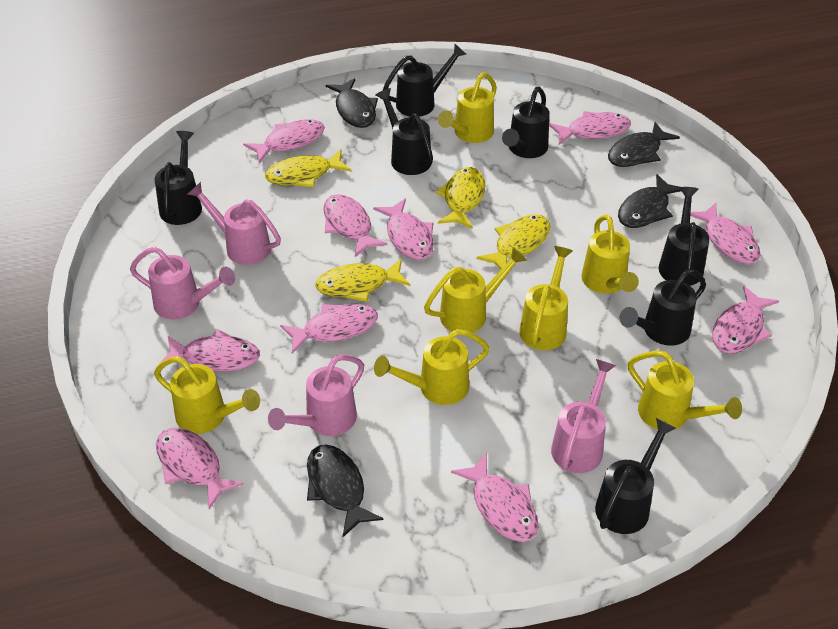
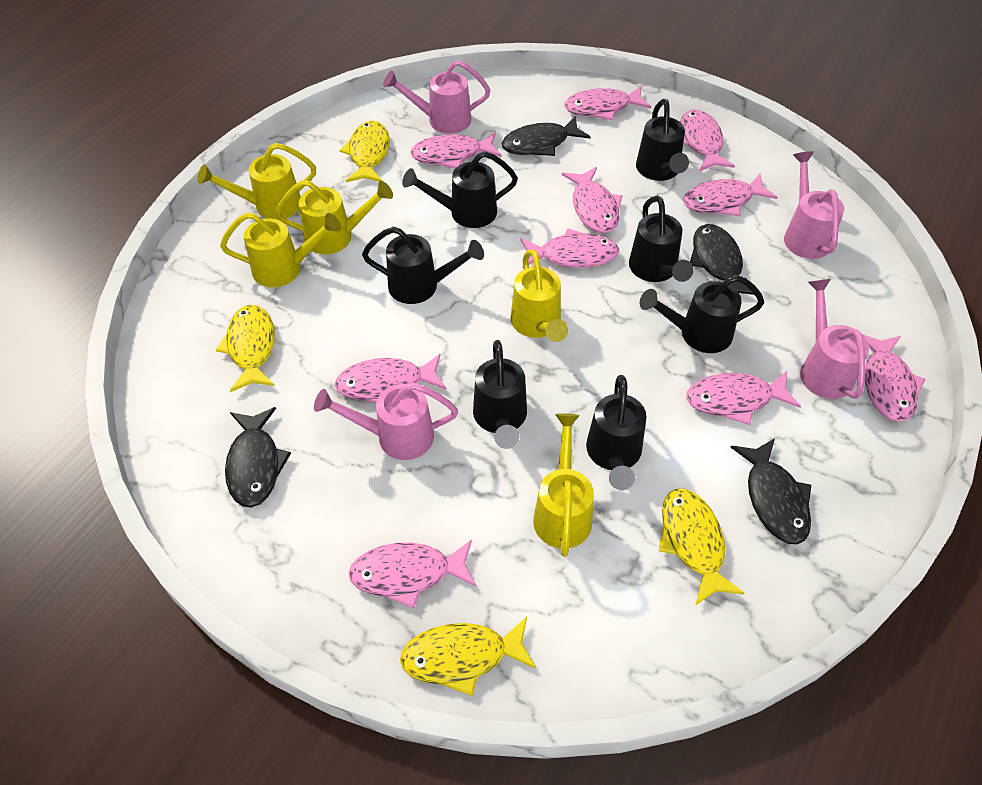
yellow watering can: 7 -> 5

